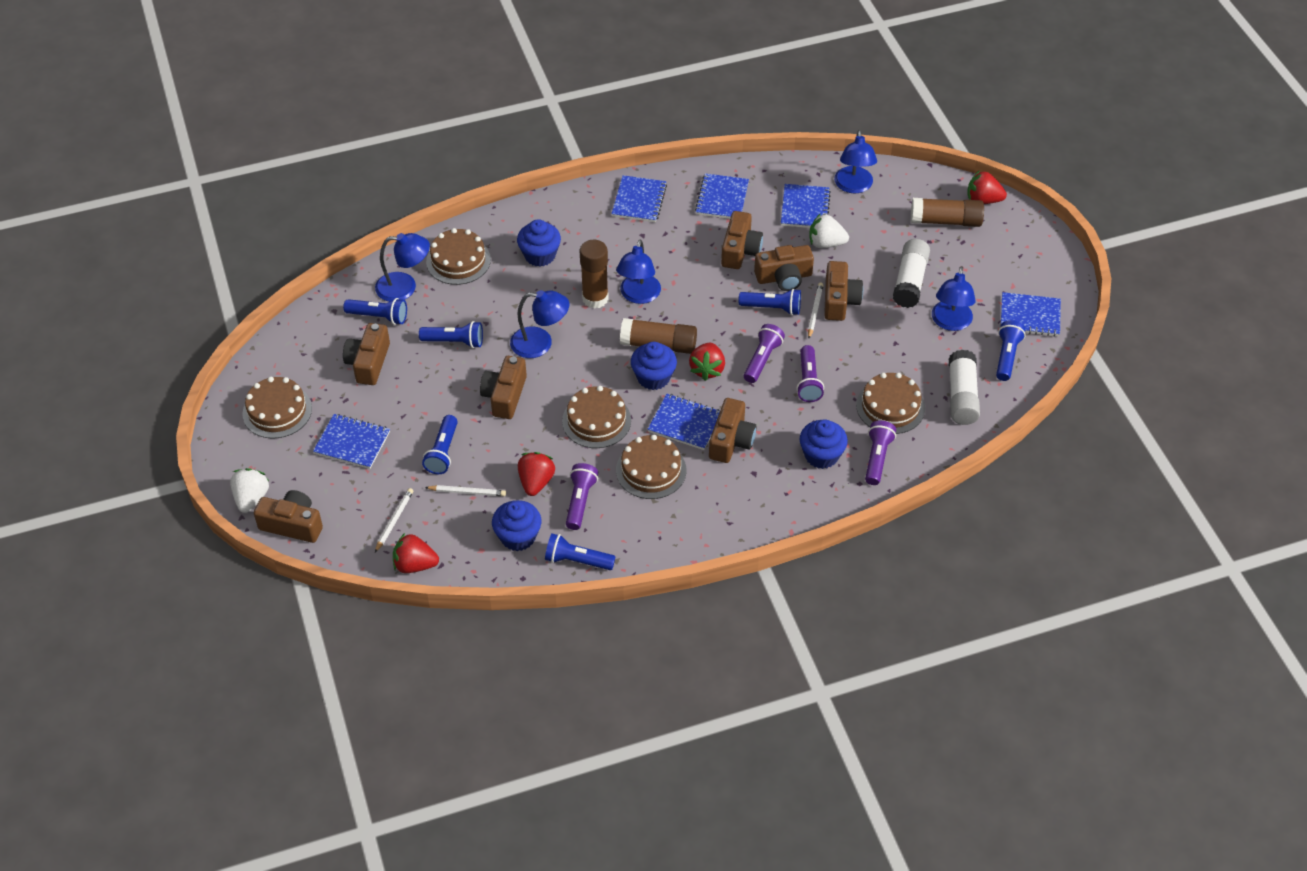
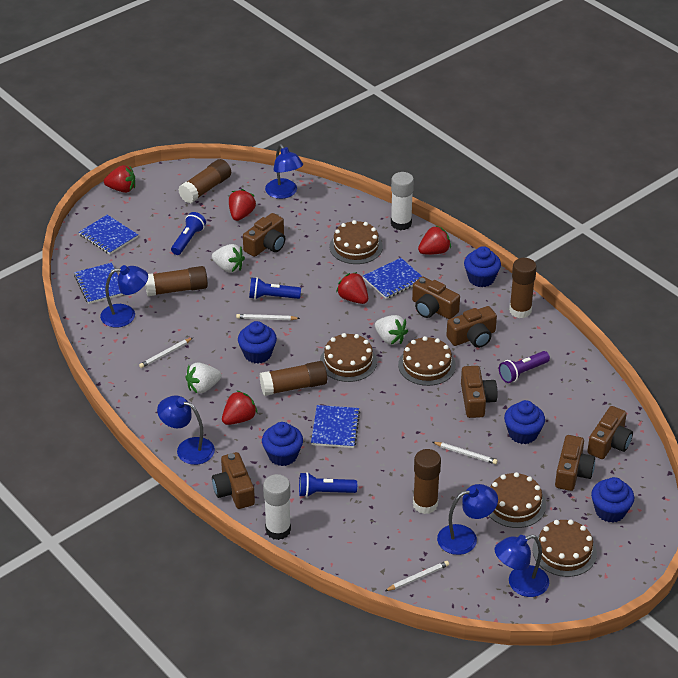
blue cupcake: 4 -> 5
blue flashlight: 6 -> 3
blue notebook: 6 -> 4
brown glue stick: 3 -> 5
purple flashlight: 4 -> 1
red strawberry: 4 -> 5
white pencil: 3 -> 4
white strawberry: 2 -> 3

